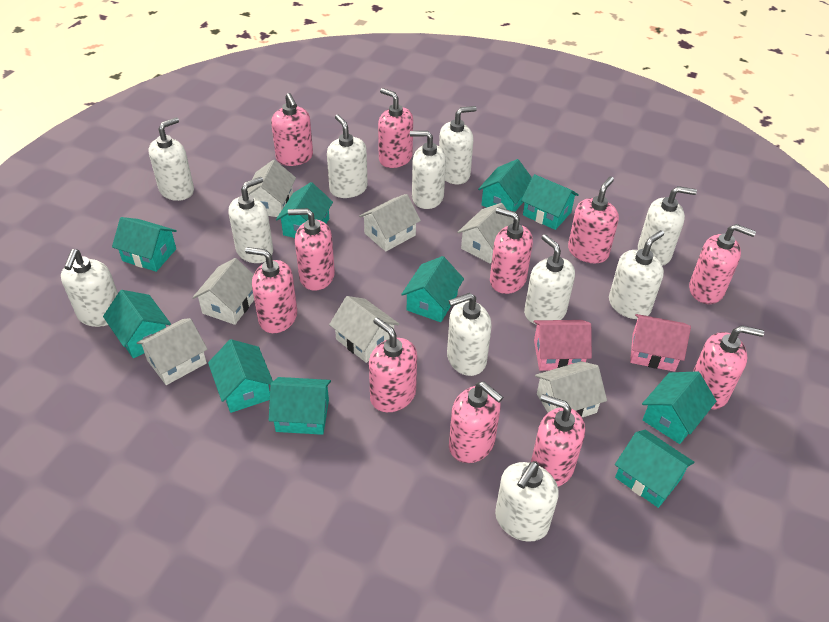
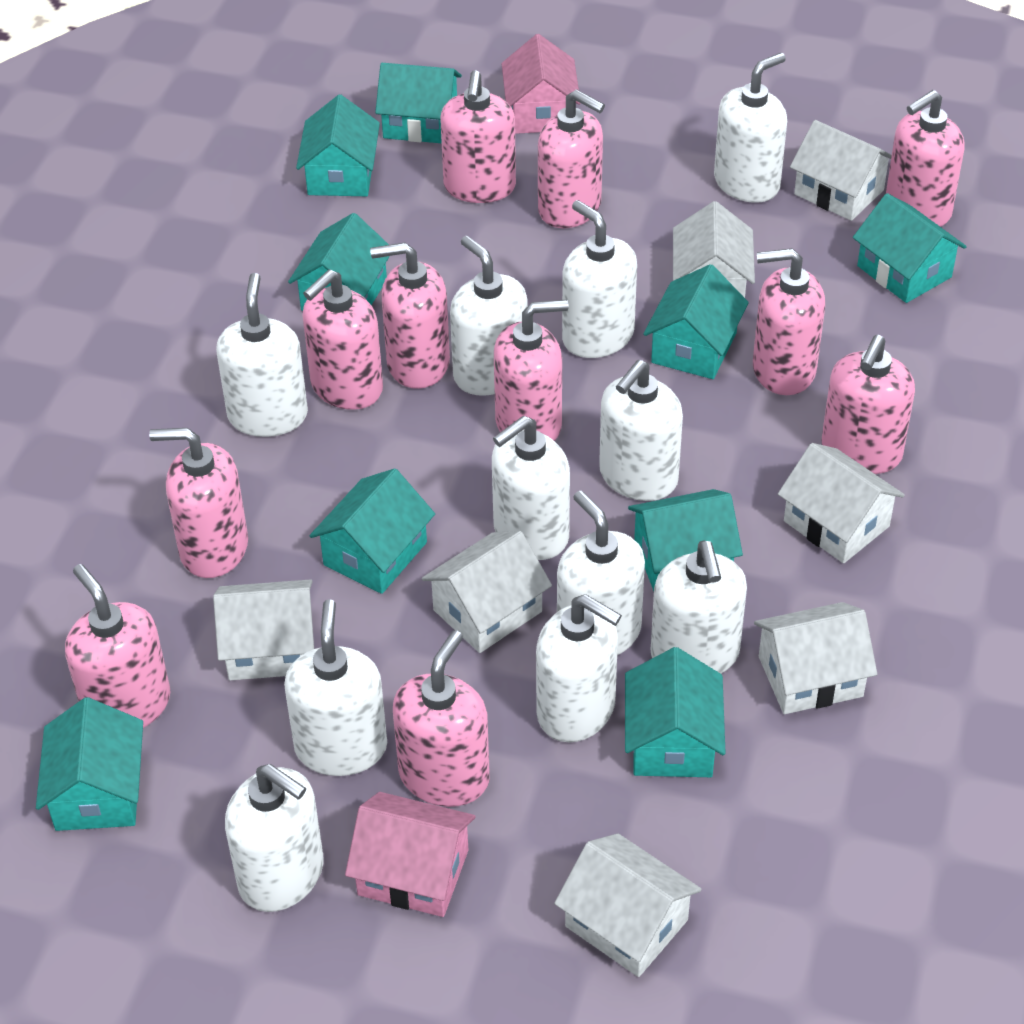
turquoise house: 10 -> 9

